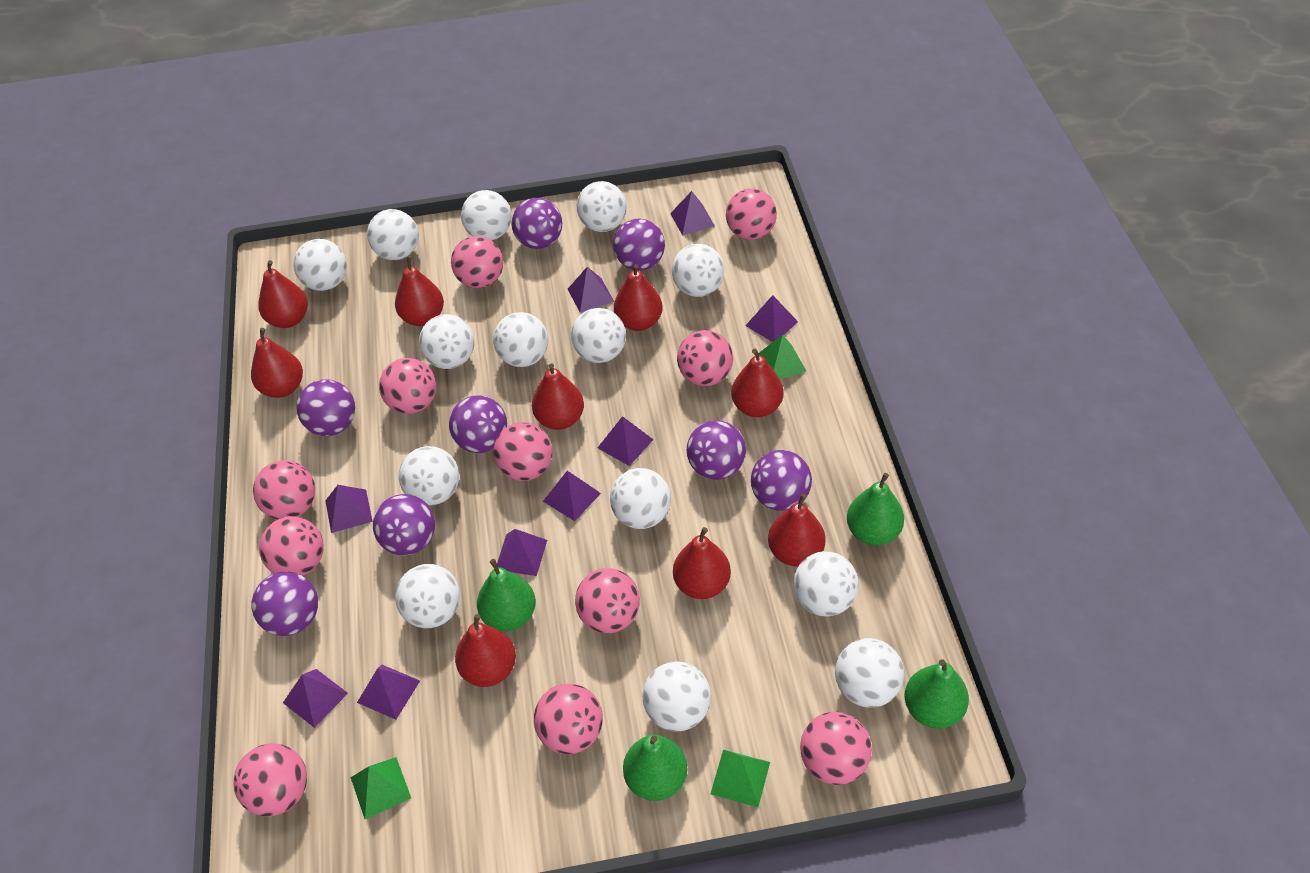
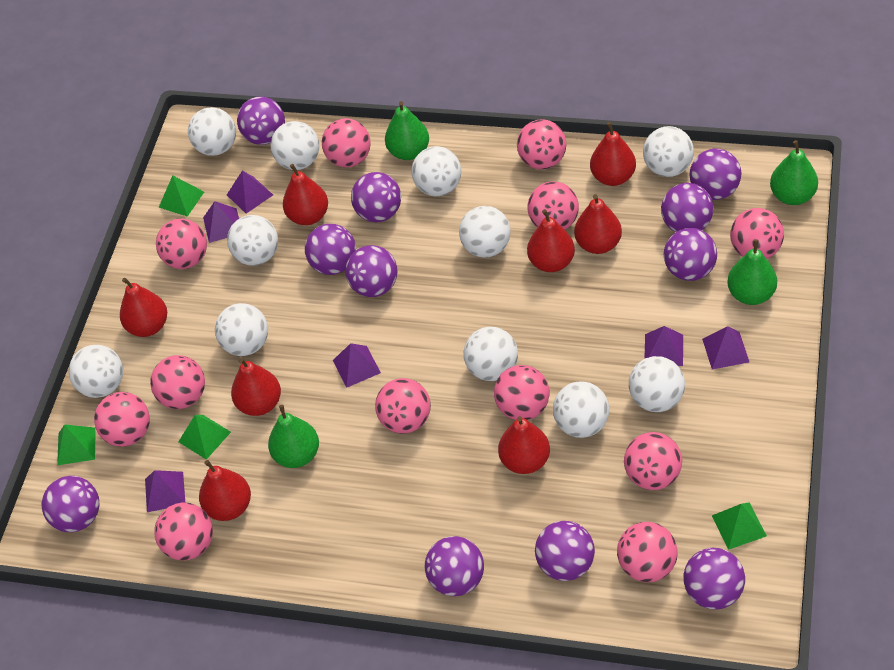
green pyramid: 3 -> 4
pink ball: 11 -> 12
purple ball: 8 -> 11
purple pyramid: 9 -> 6
red pear: 9 -> 8
white ball: 14 -> 11

